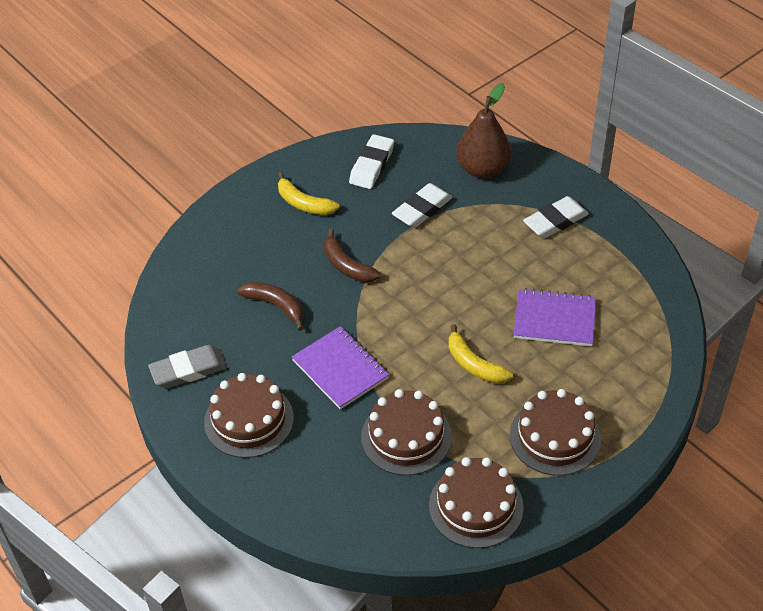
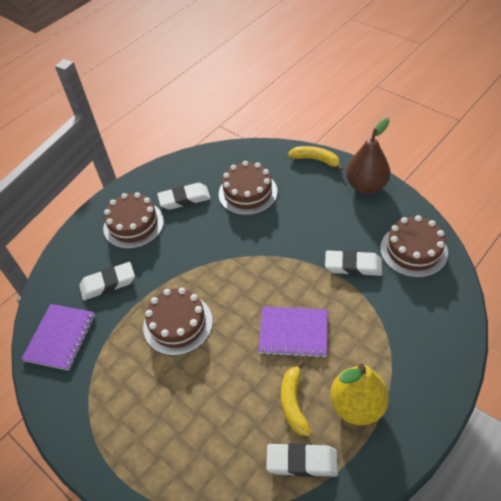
brown banana: 2 -> 0
grey eraser: 1 -> 0
white eraser: 3 -> 4
yellow pear: 0 -> 1

